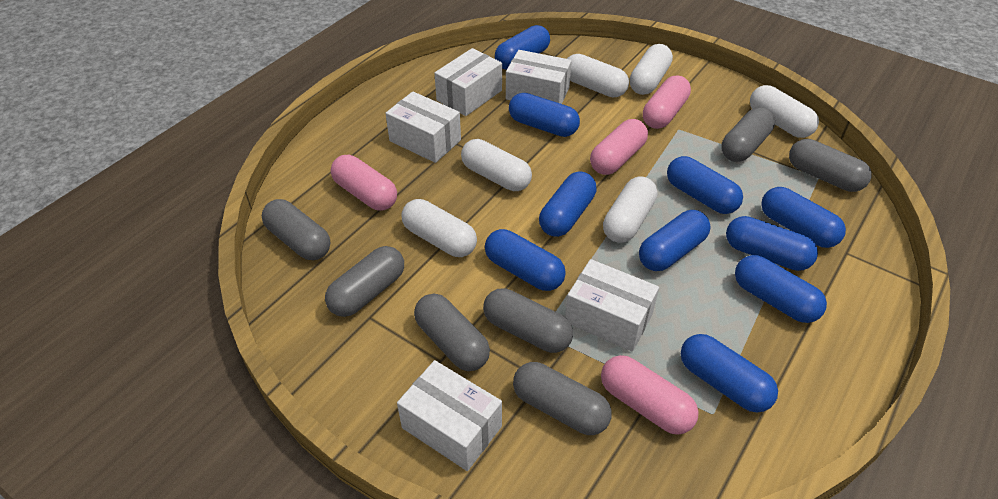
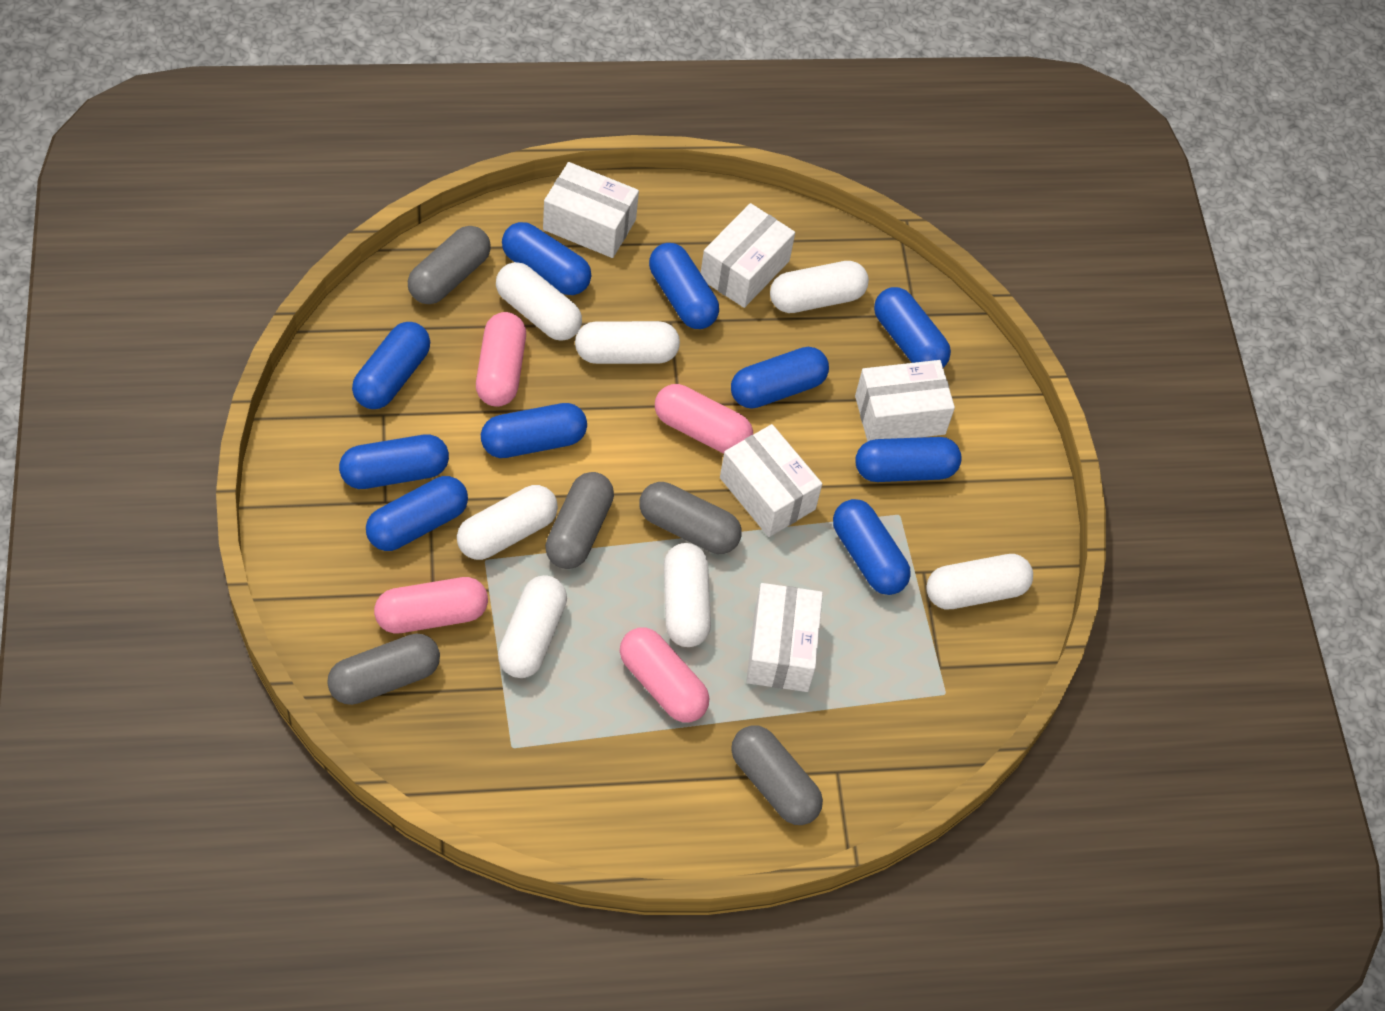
grey capsule: 7 -> 5
white capsule: 6 -> 7

